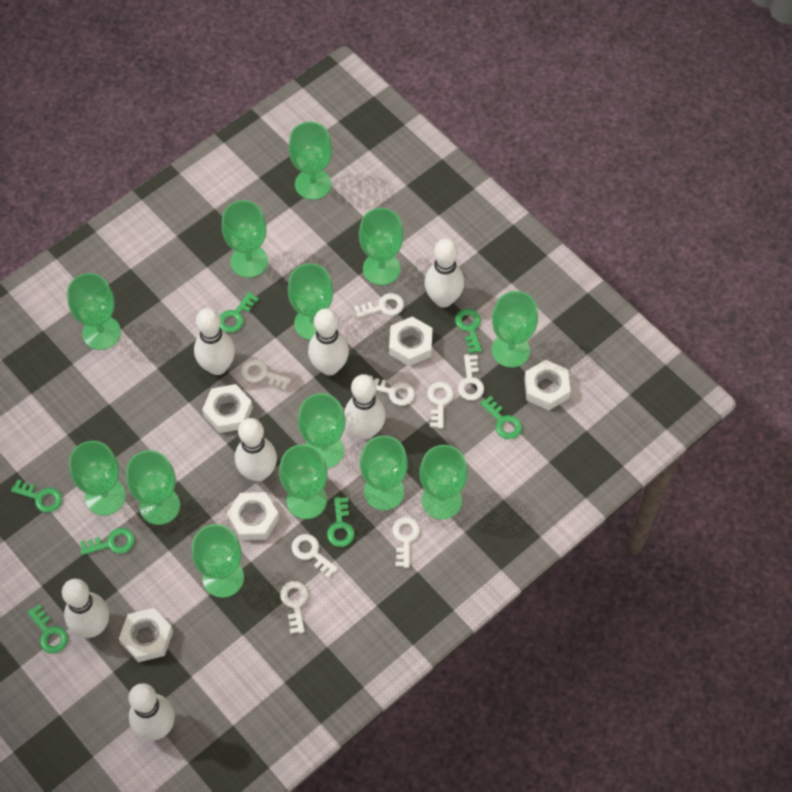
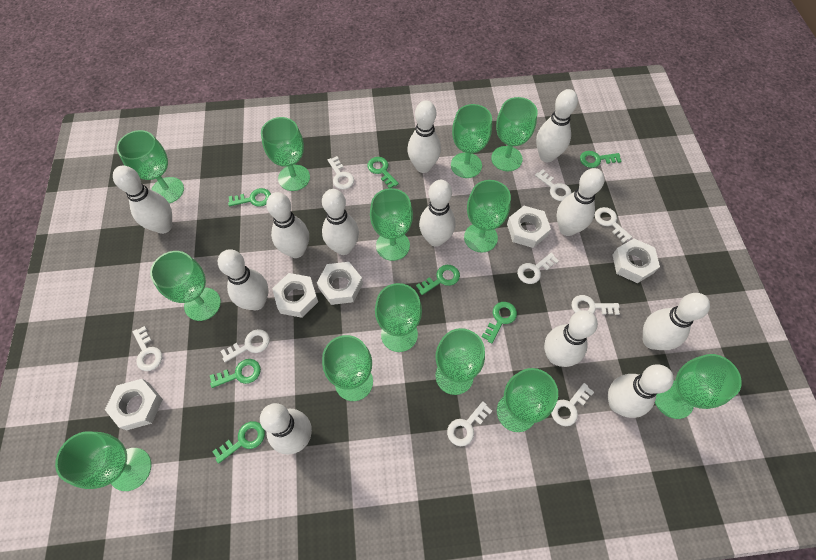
white bowling pin: 7 -> 12
white key: 8 -> 9

